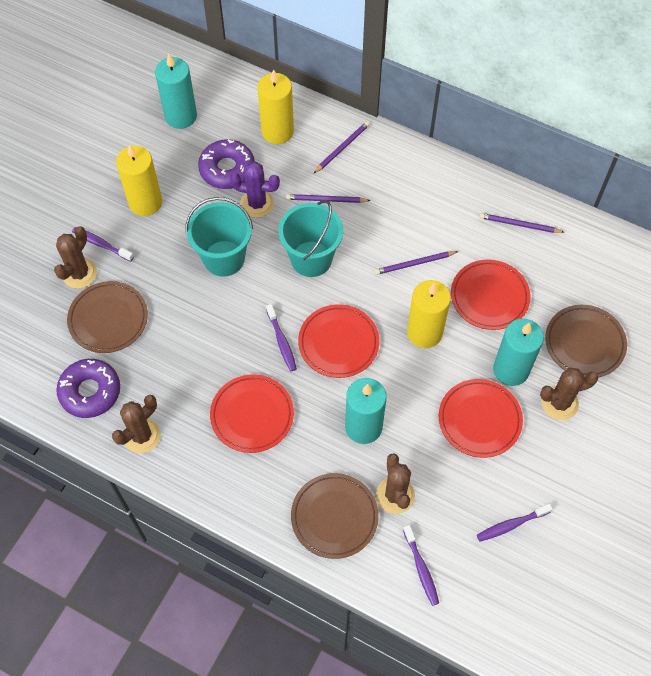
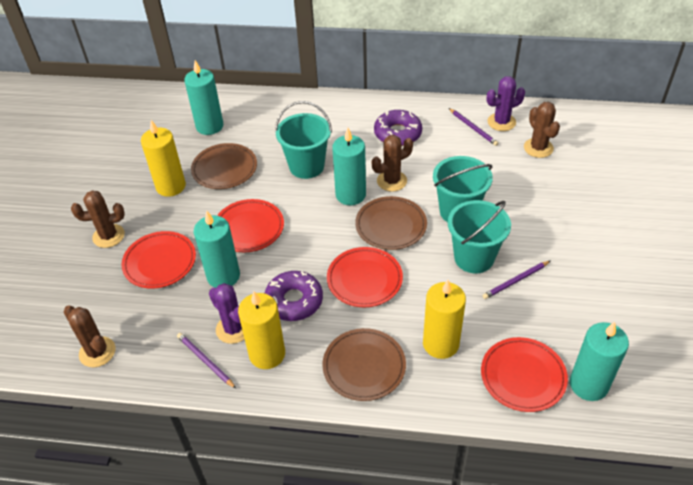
purple cactus: 1 -> 2
purple pencil: 4 -> 3
purple toothbrush: 4 -> 0
turquoise bucket: 2 -> 3
turquoise candle: 3 -> 4

